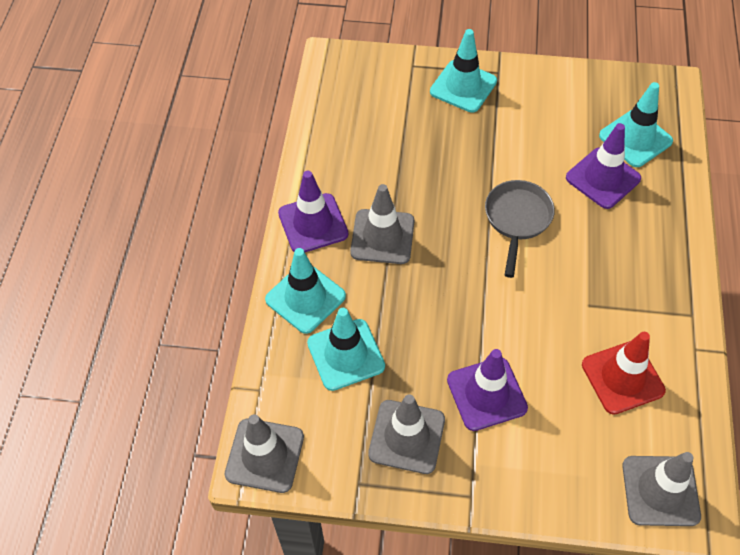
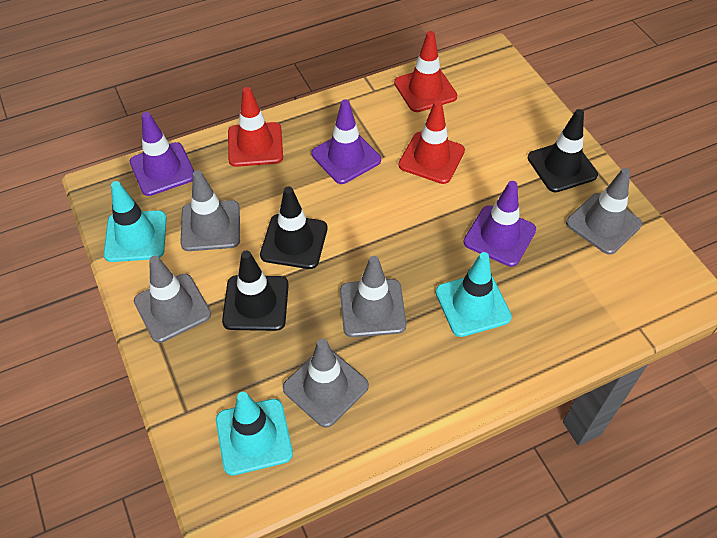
black traffic cone: 0 -> 3
grey pan: 1 -> 0
grey traffic cone: 4 -> 5
red traffic cone: 1 -> 3
turquoise traffic cone: 4 -> 3

